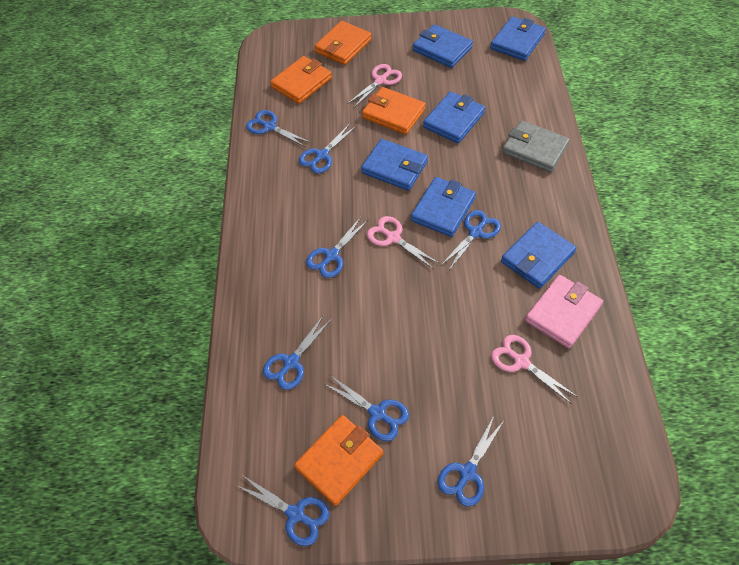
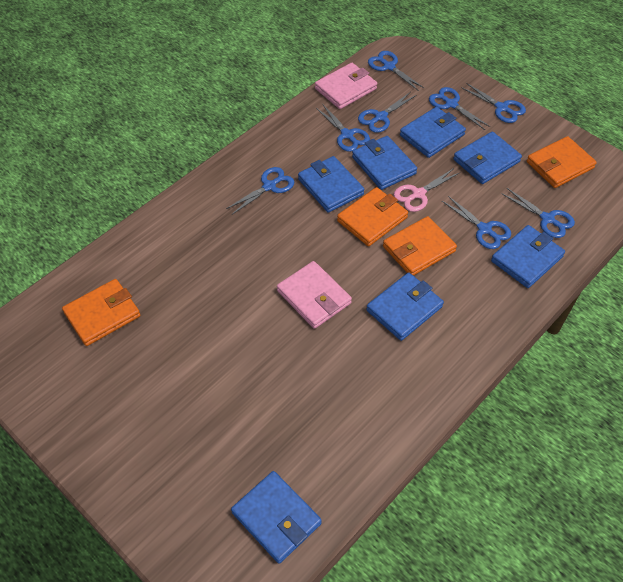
blue wallet: 6 -> 7
grey wallet: 1 -> 0
pink scissors: 3 -> 1
pink wallet: 1 -> 2

